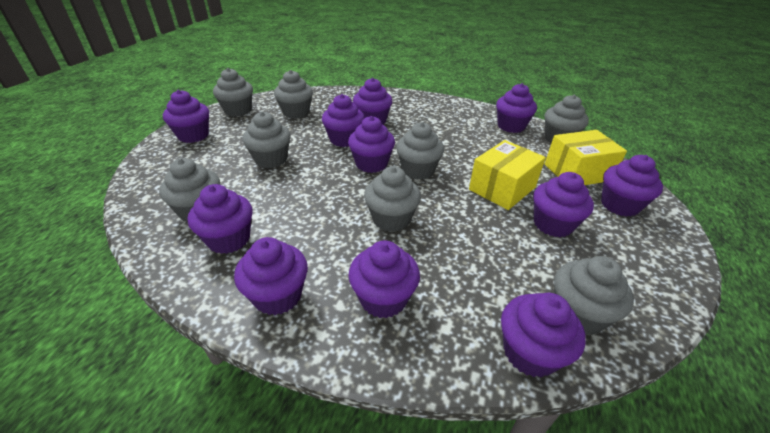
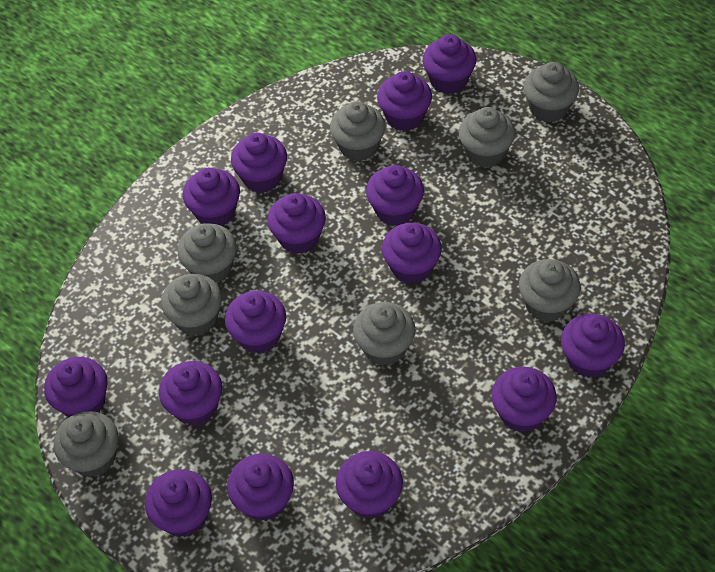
purple cupcake: 11 -> 15
yellow box: 2 -> 0

